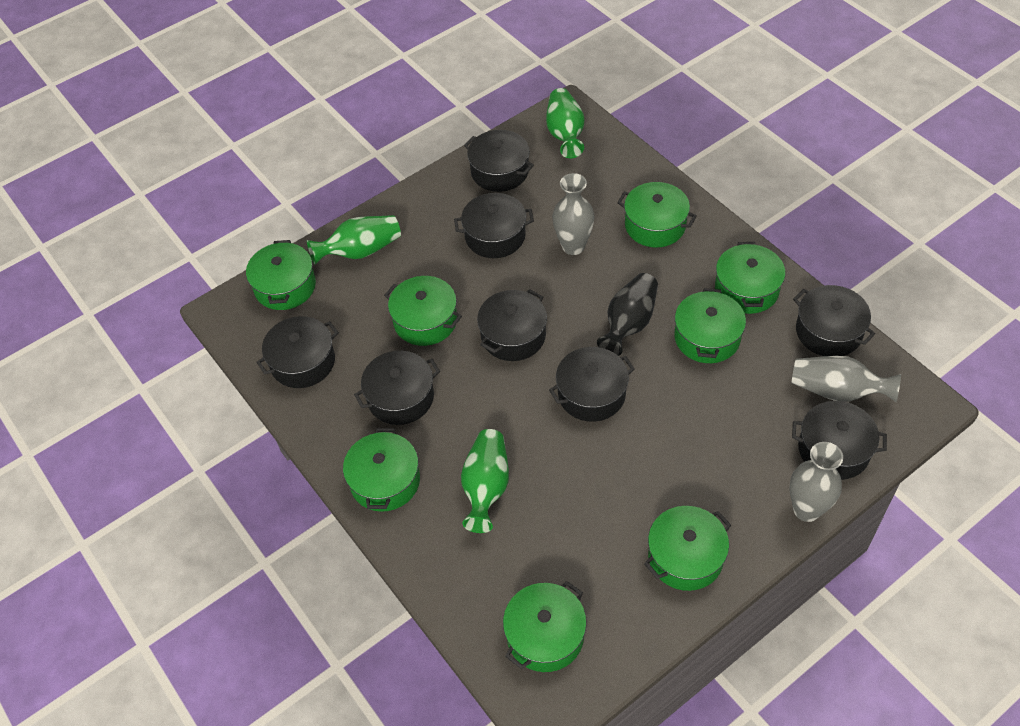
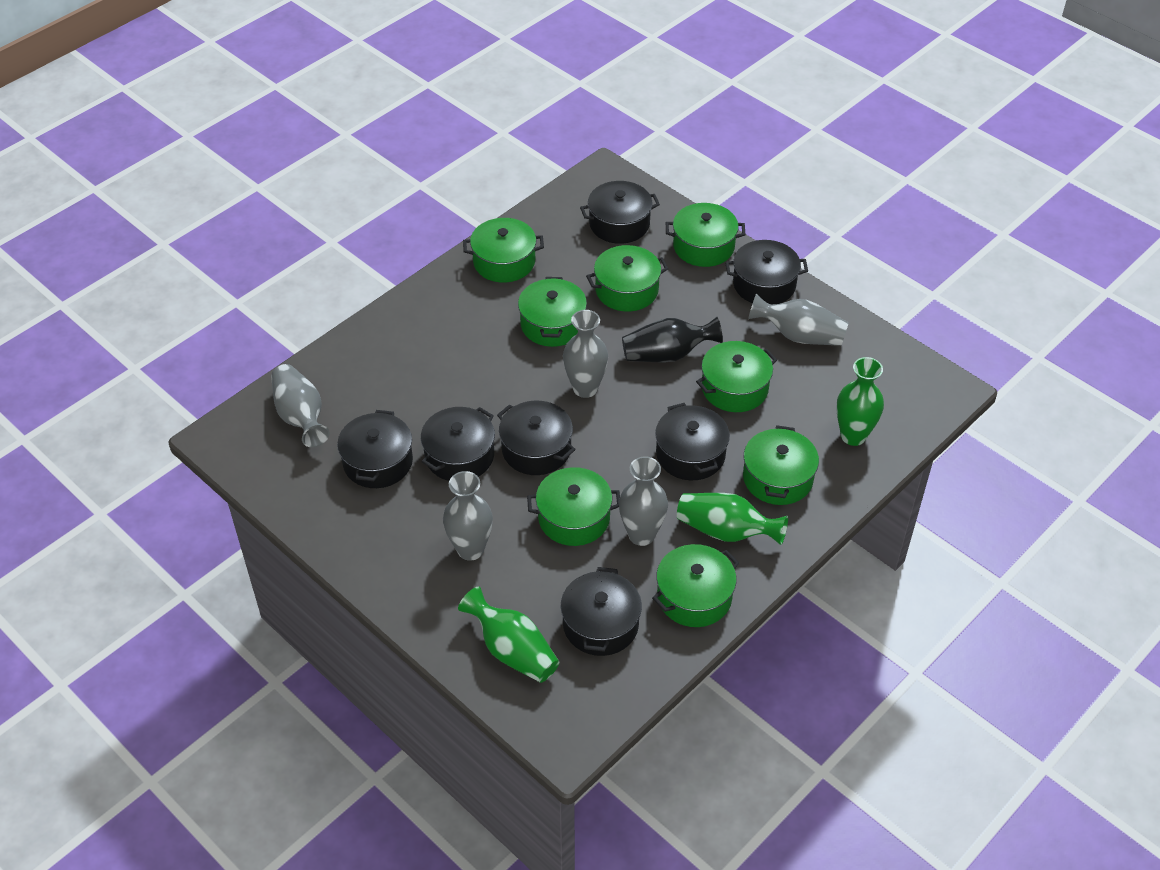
black pot: 8 -> 7
grey vase: 3 -> 5

